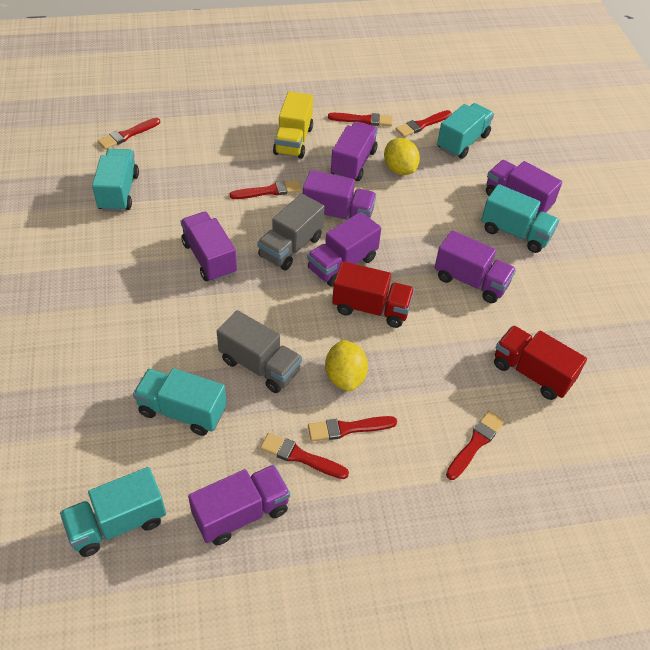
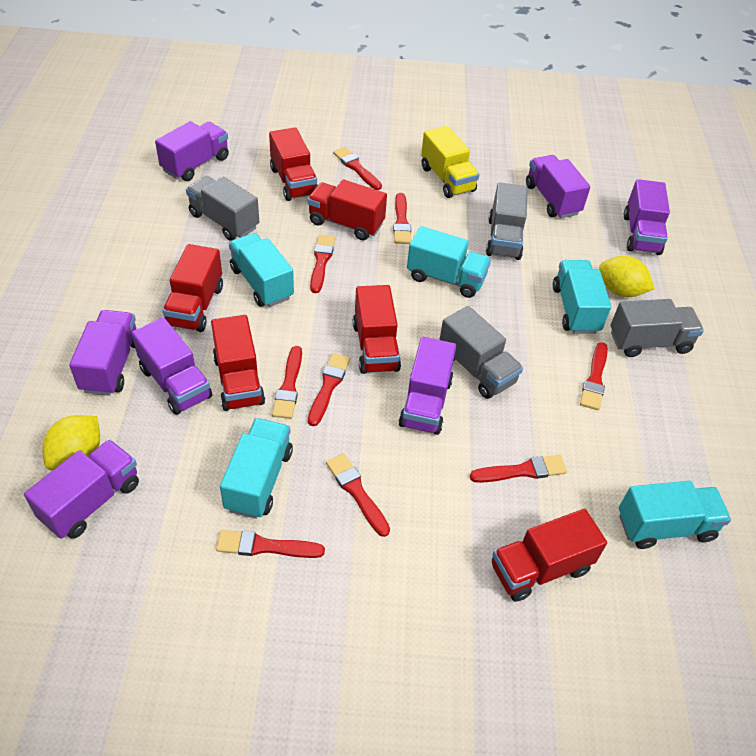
grey truck: 2 -> 4
red brush: 7 -> 9
red truck: 2 -> 6

